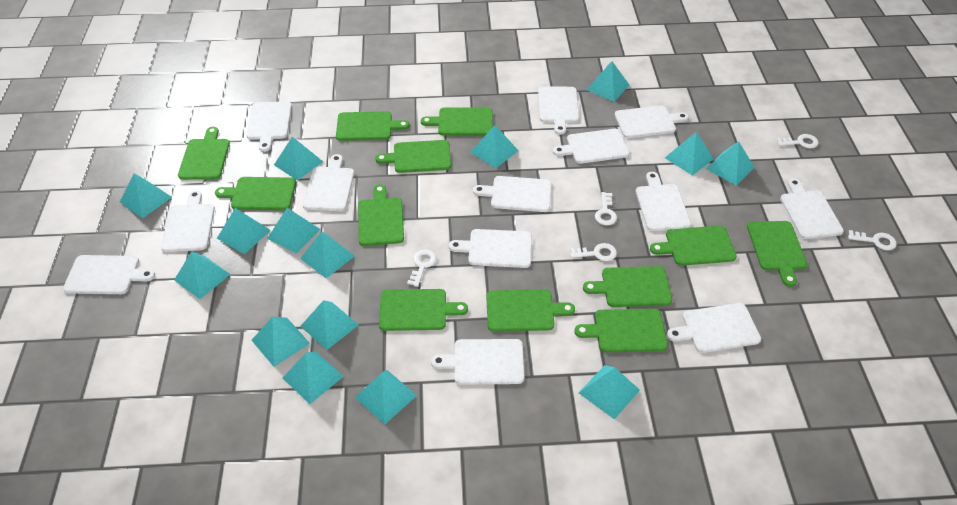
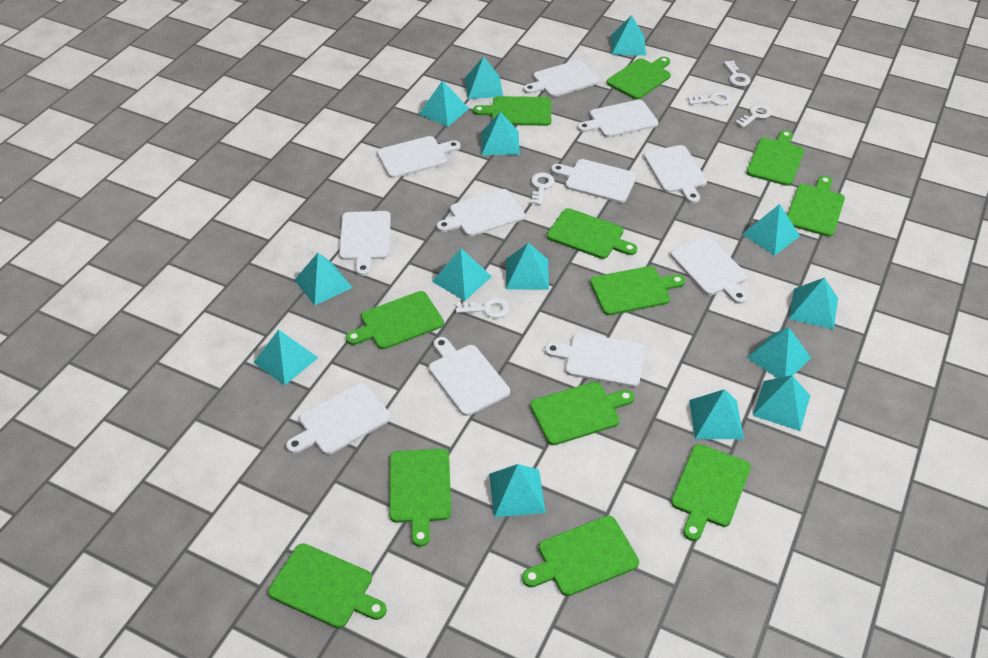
turquoise pyramid: 15 -> 14
white cutting board: 13 -> 11

